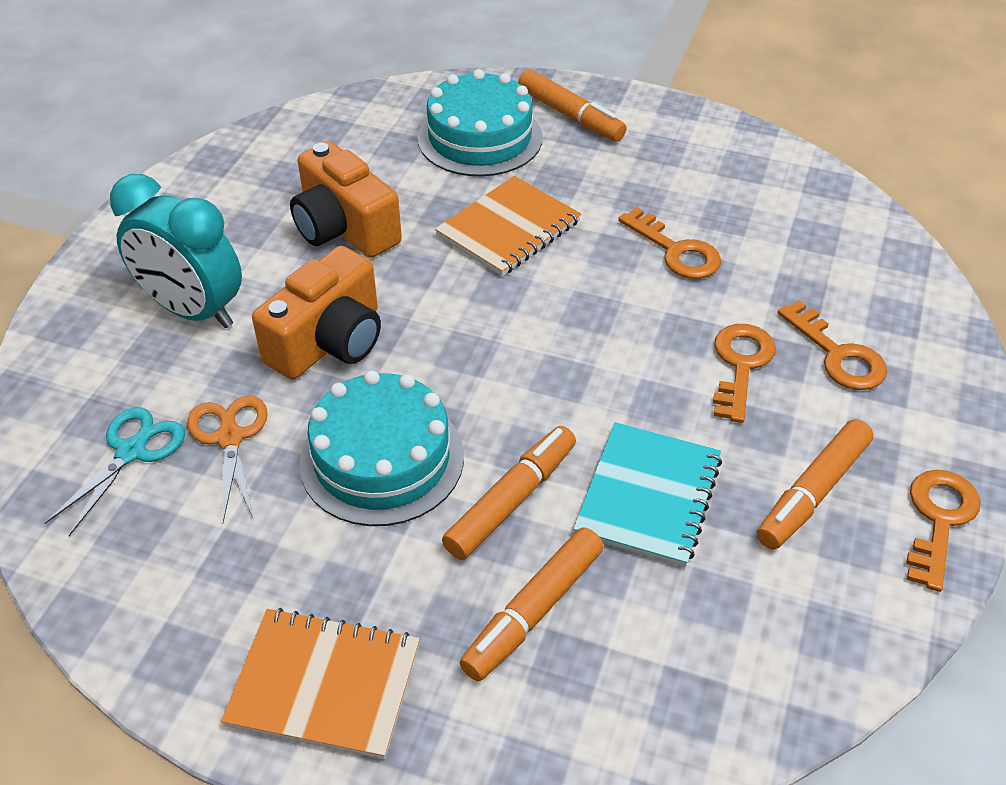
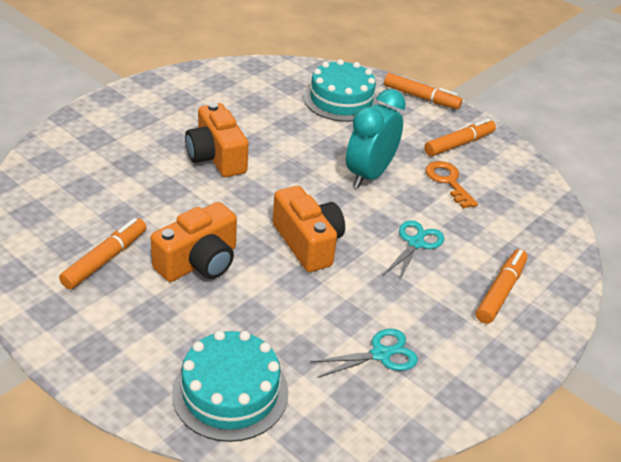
orange camera: 2 -> 3
orange key: 4 -> 1
orange notebook: 2 -> 0
orange scissors: 1 -> 0
turquoise notebook: 1 -> 0
turquoise scissors: 1 -> 2

